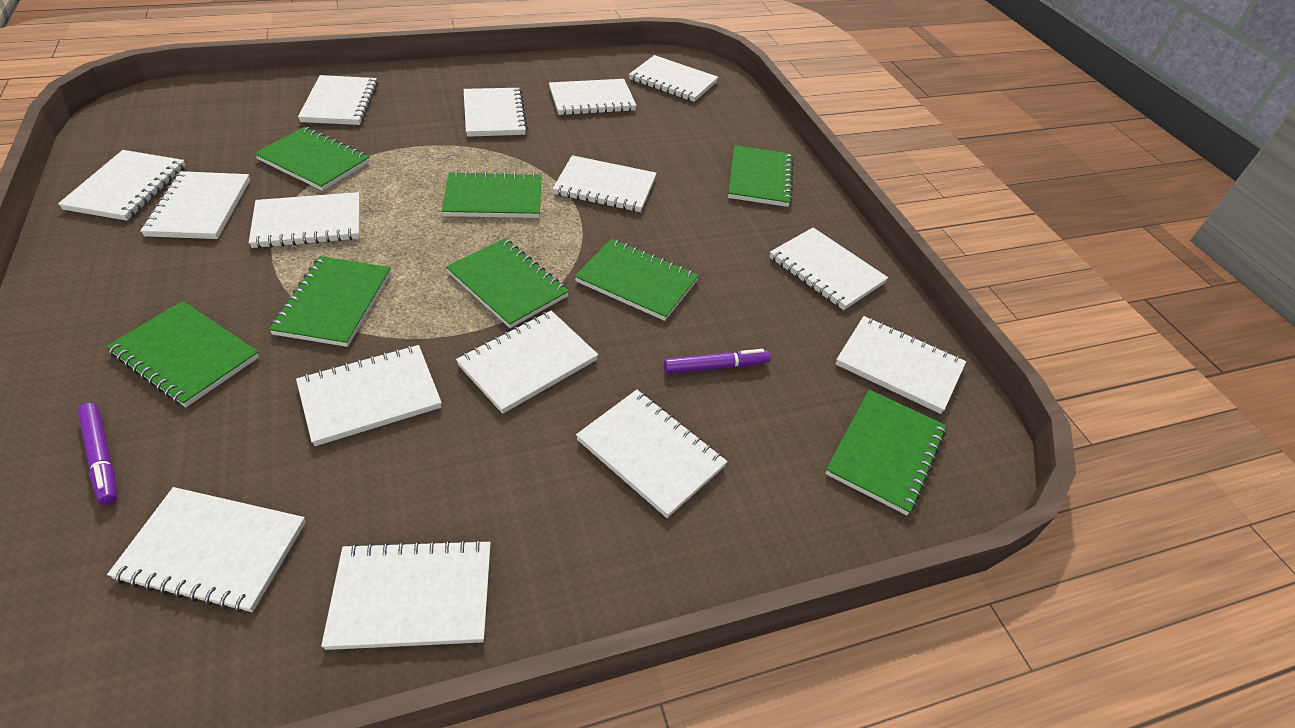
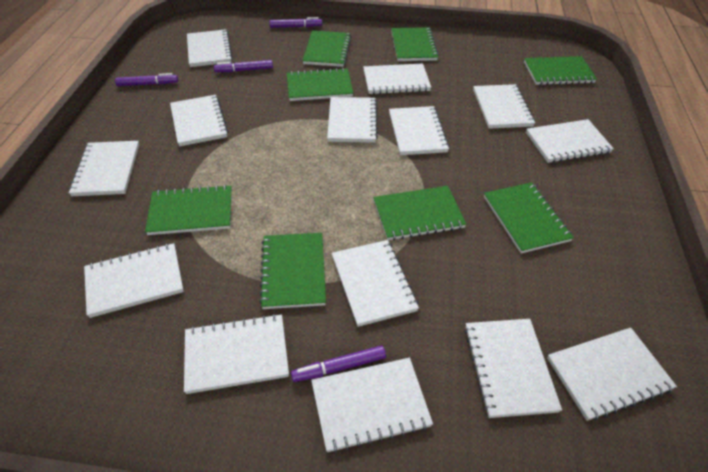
purple marker: 2 -> 4
white notebook: 15 -> 14

